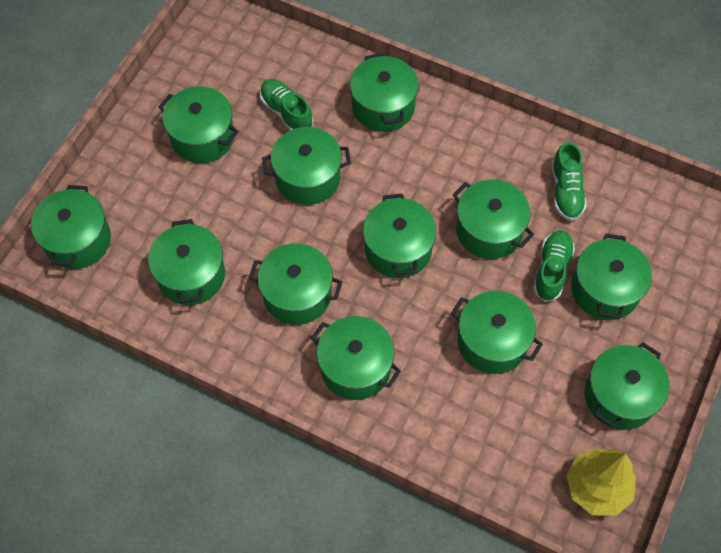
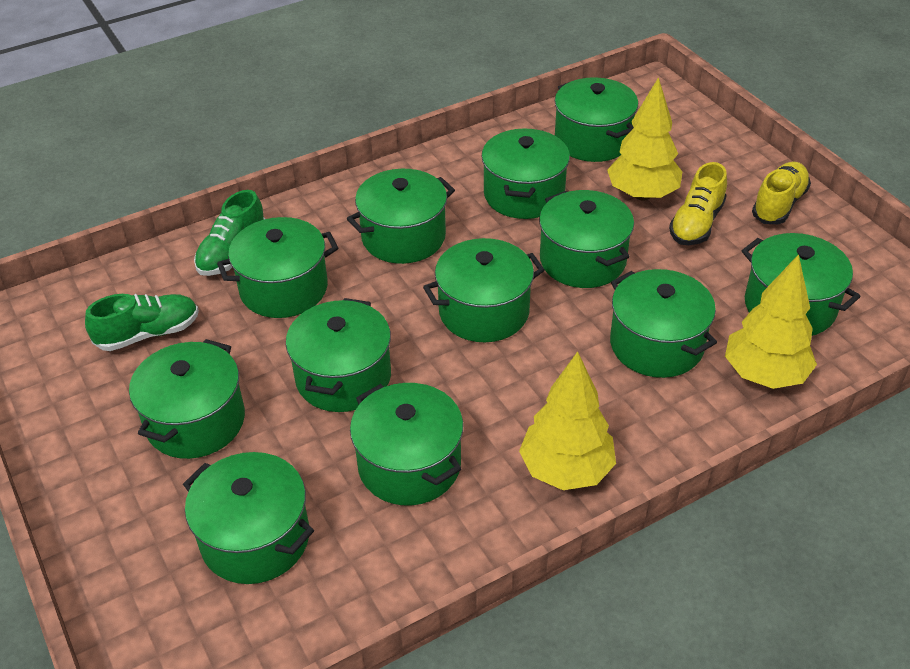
green shoe: 3 -> 2
yellow shoe: 0 -> 2
yellow tree: 1 -> 3

